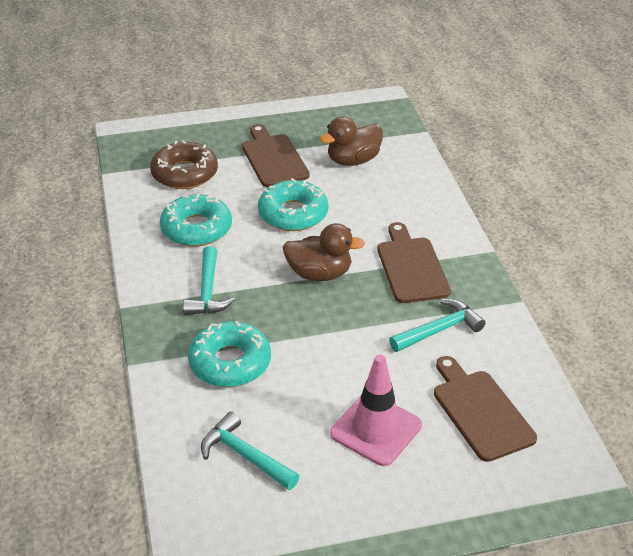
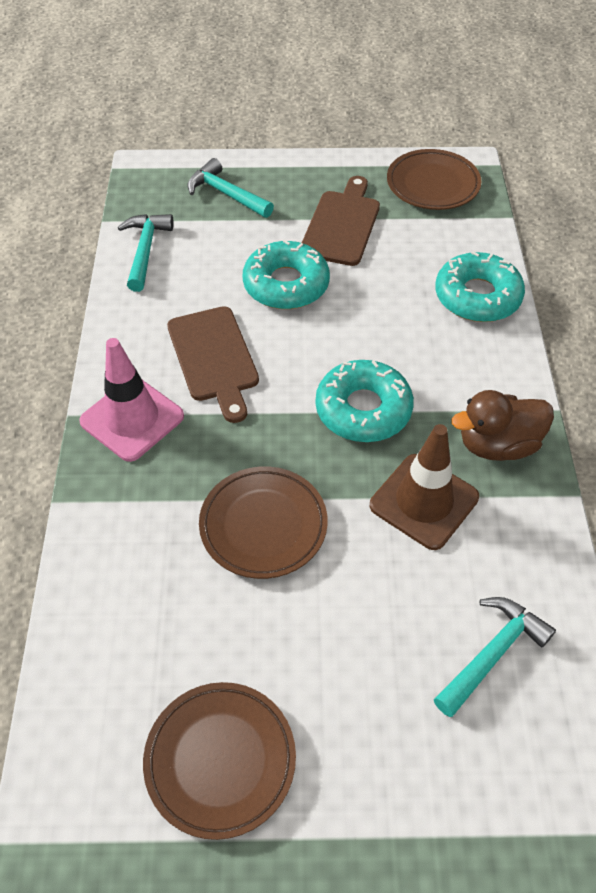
brown cutting board: 3 -> 2
brown donut: 1 -> 0
brown duck: 2 -> 1
brown plate: 0 -> 3
brown traffic cone: 0 -> 1

